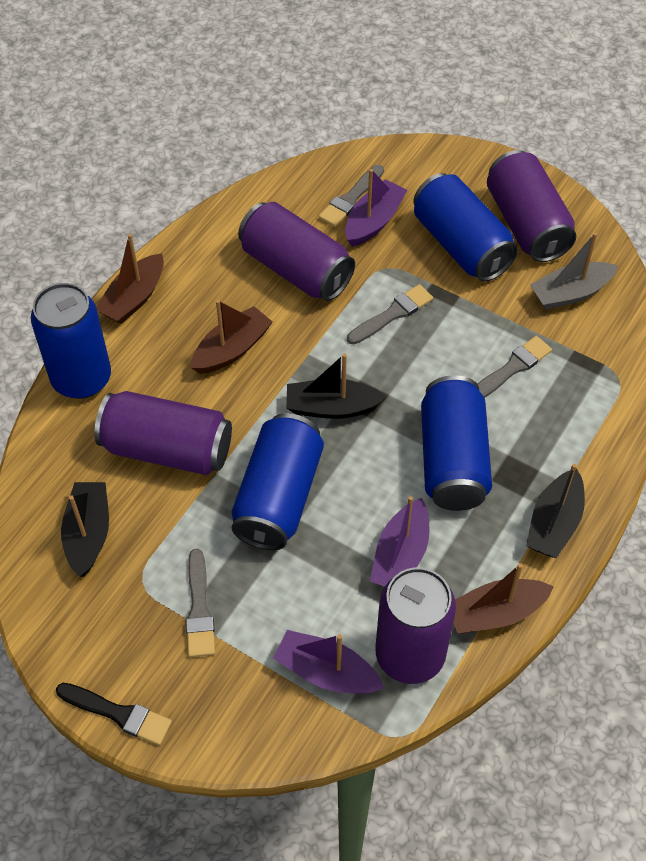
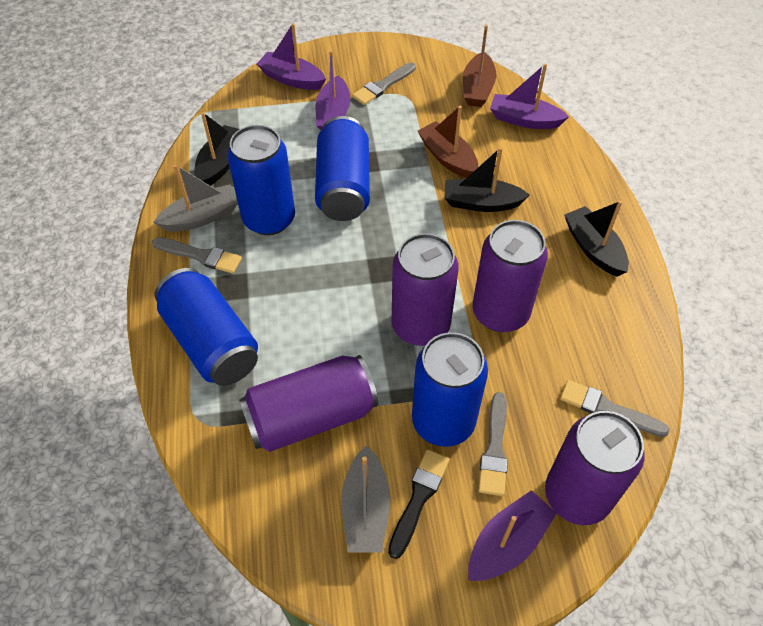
brown boat: 3 -> 2
grey boat: 1 -> 2
purple boat: 3 -> 4

